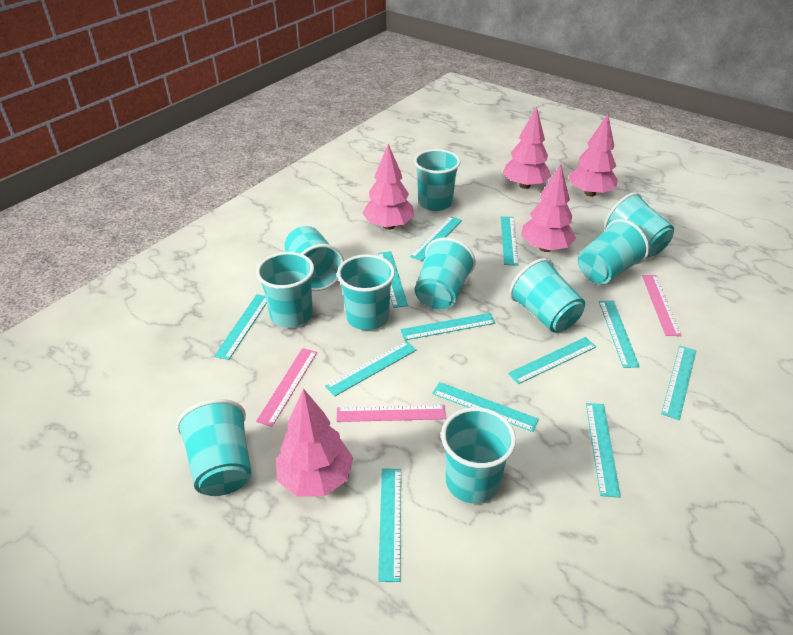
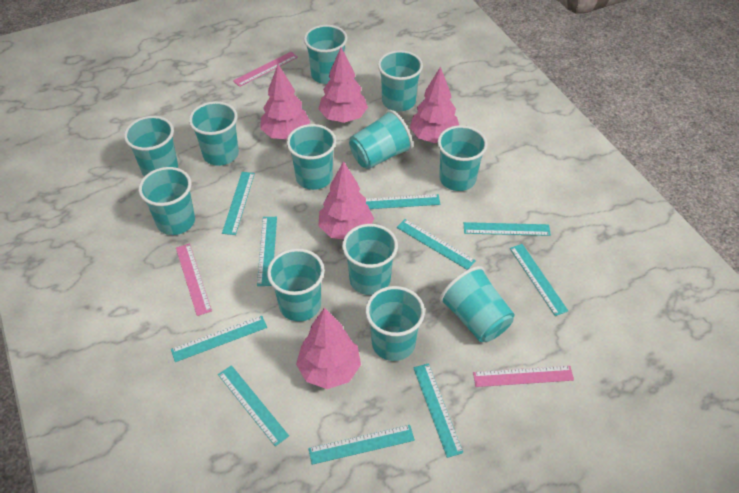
turquoise cup: 10 -> 12
turquoise ruler: 12 -> 10

